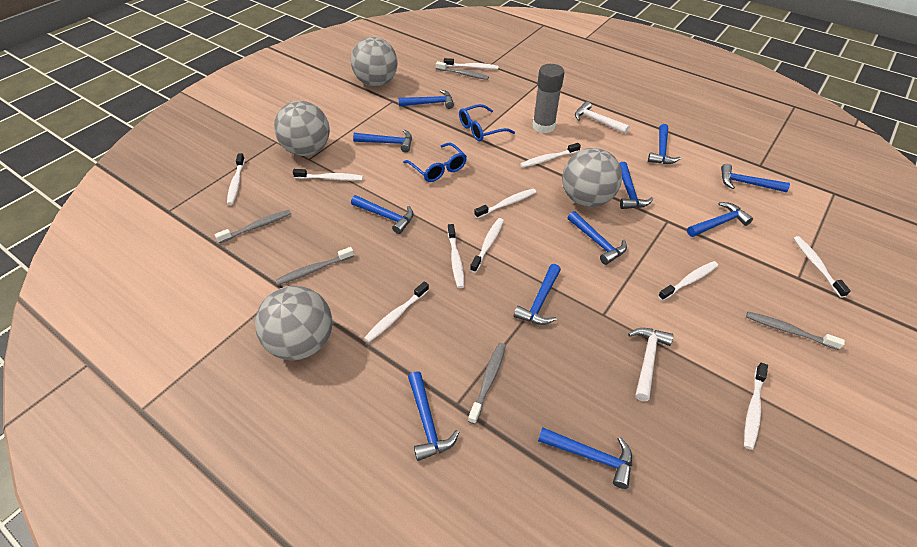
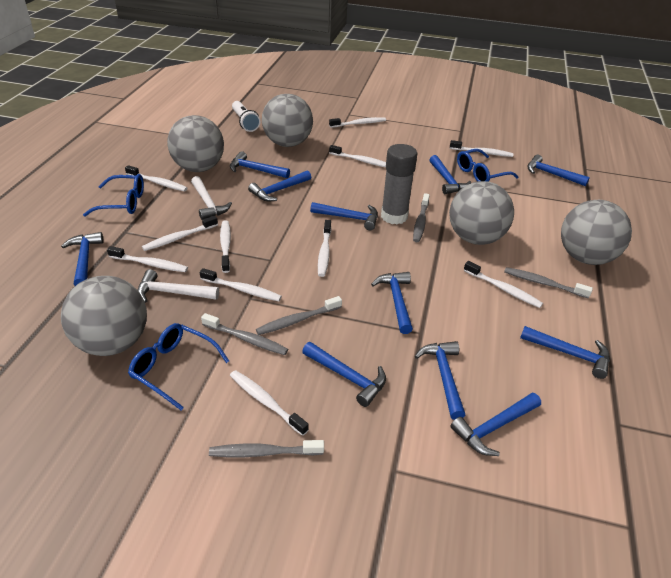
blue glasses: 2 -> 3
grey ball: 4 -> 5
white flashlight: 0 -> 1

